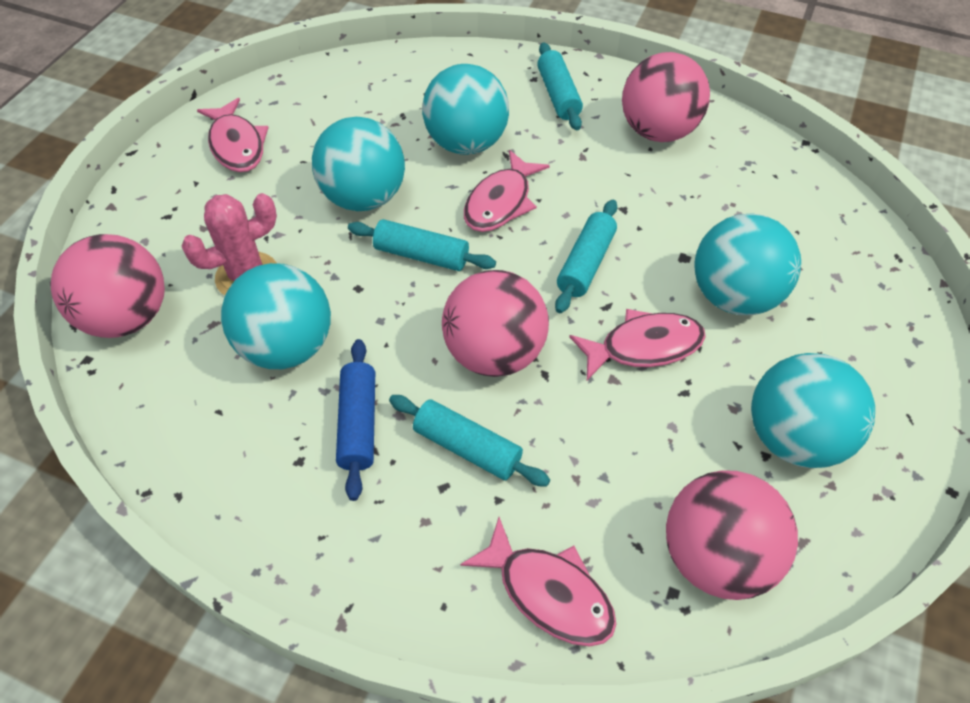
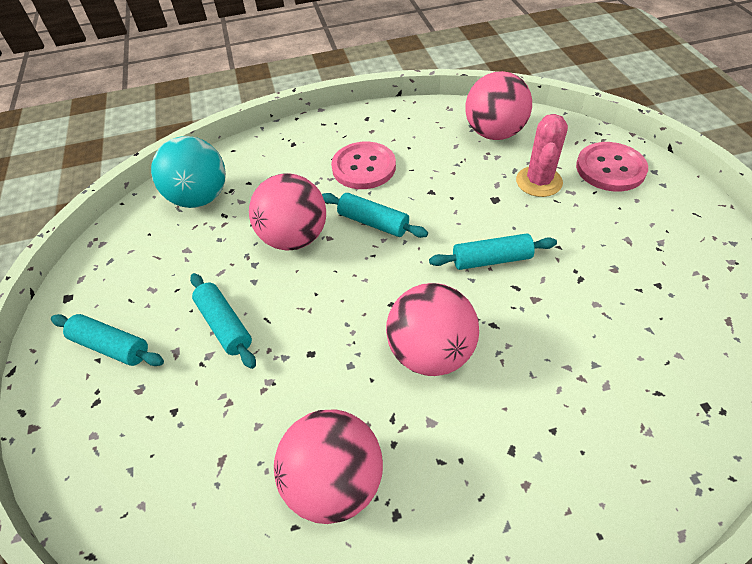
blue rolling pin: 1 -> 0
pink button: 0 -> 2
pink fish: 4 -> 0
turquoise ball: 5 -> 1

